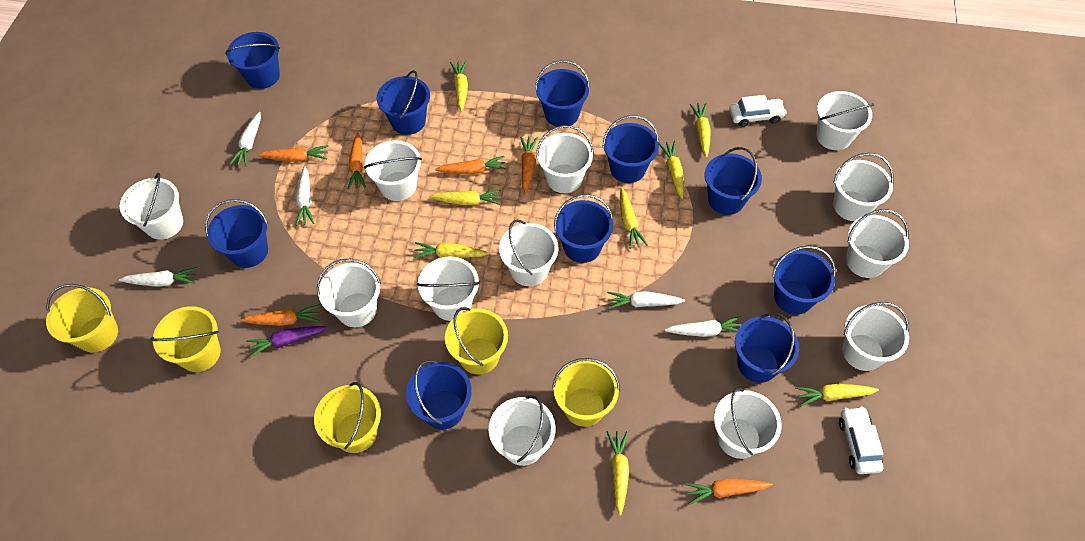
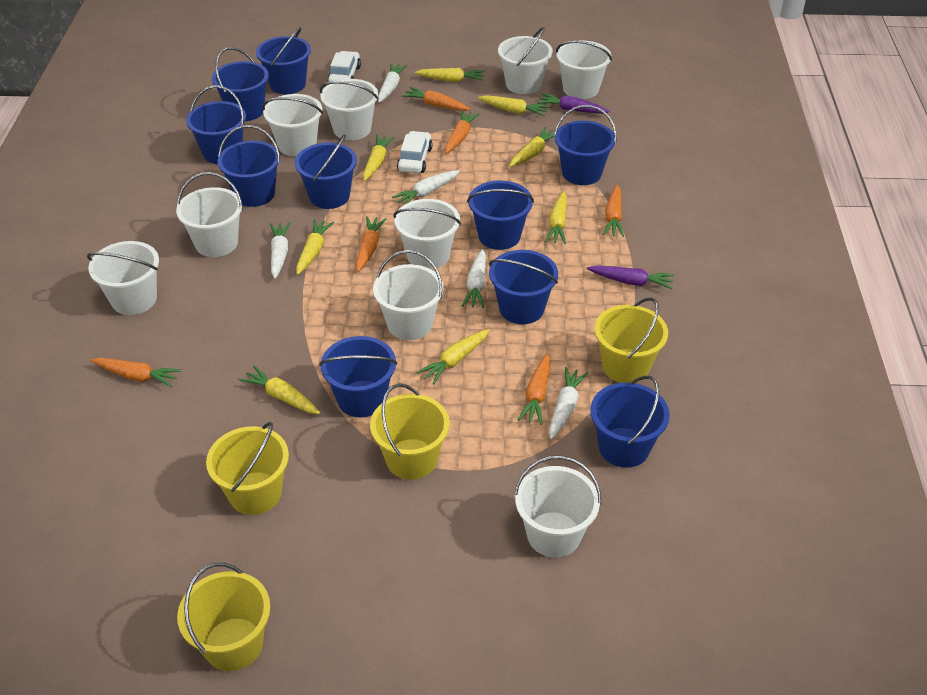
purple carrot: 1 -> 2
white bucket: 12 -> 9
yellow bucket: 5 -> 4

